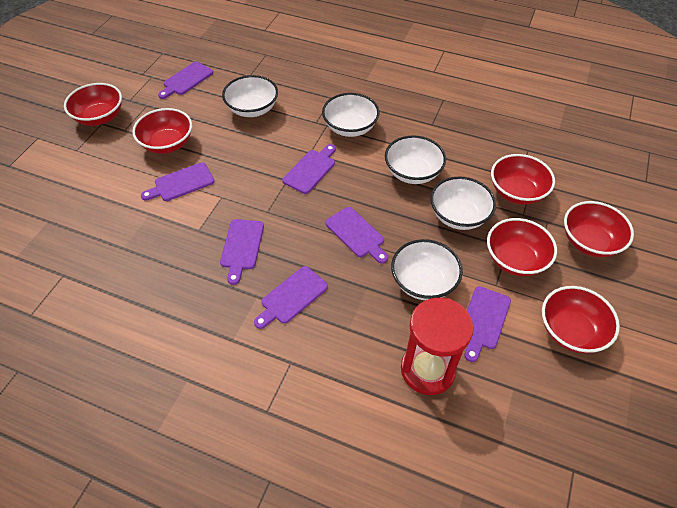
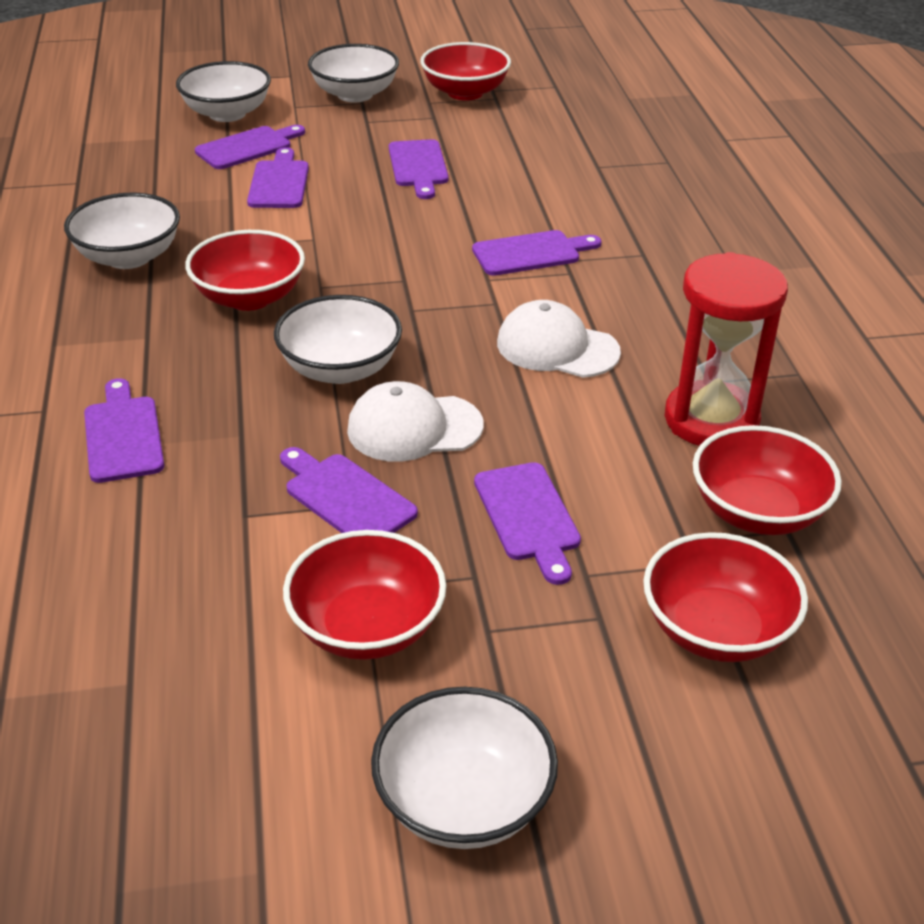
red bowl: 6 -> 5
white cap: 0 -> 2

